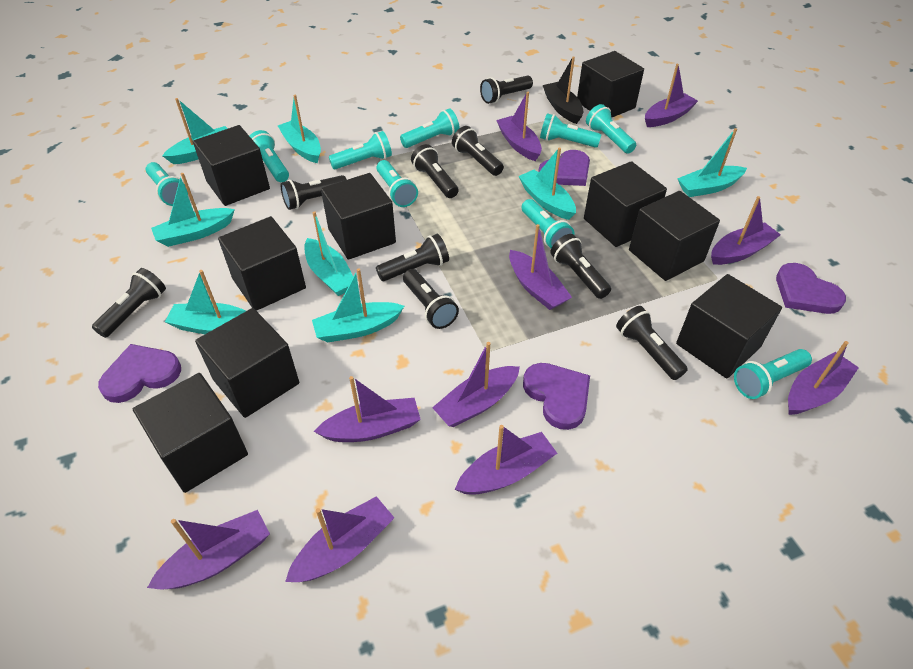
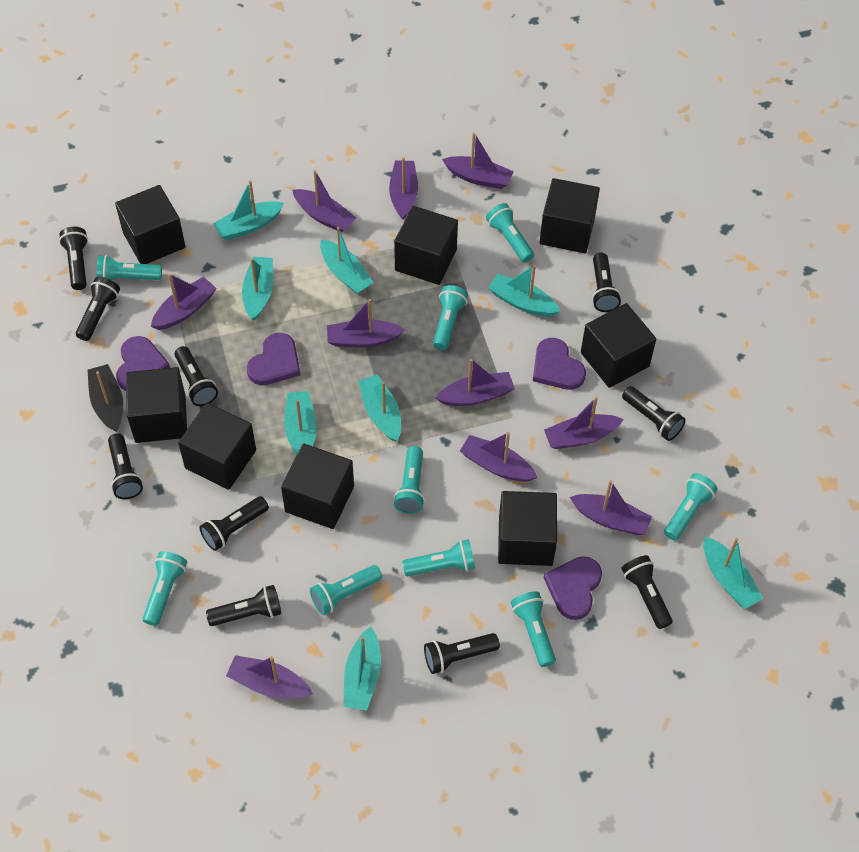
black cube: 9 -> 8
black flashlight: 9 -> 10

